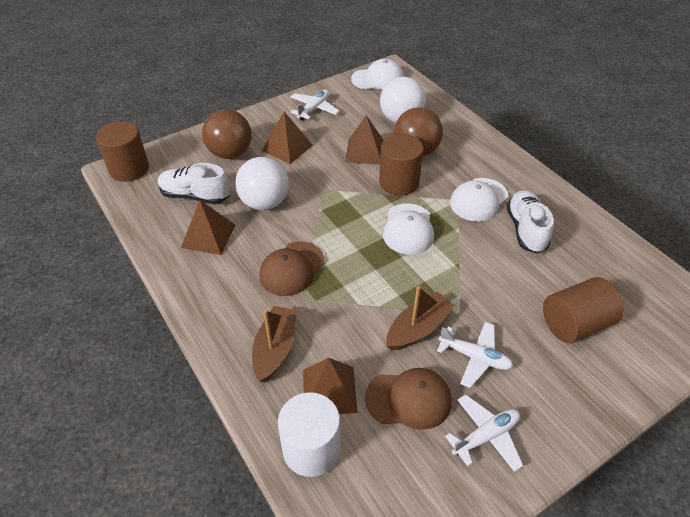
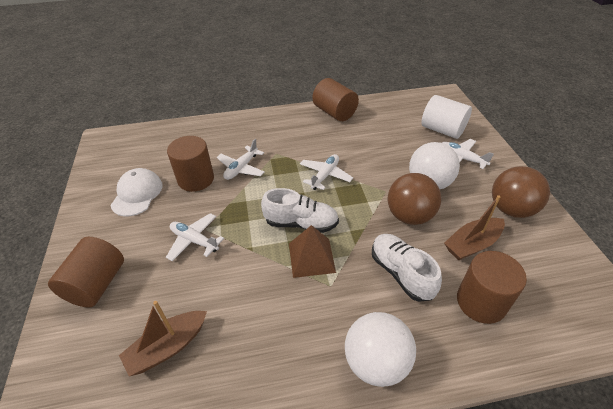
brown cap: 2 -> 0
brown cylinder: 3 -> 4
brown pyramid: 4 -> 1
white cap: 3 -> 1
white plane: 3 -> 4

